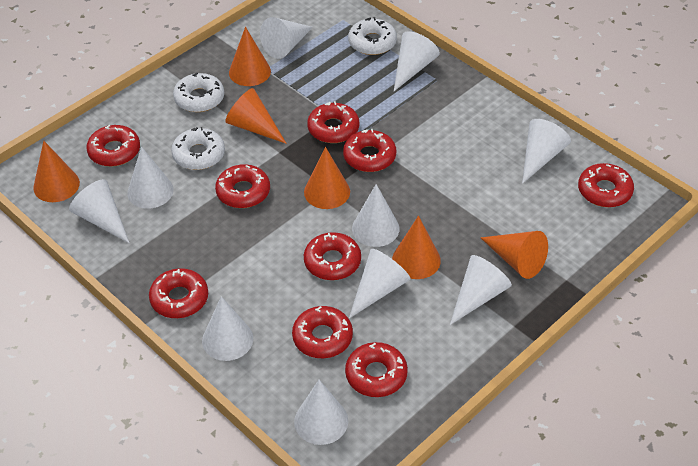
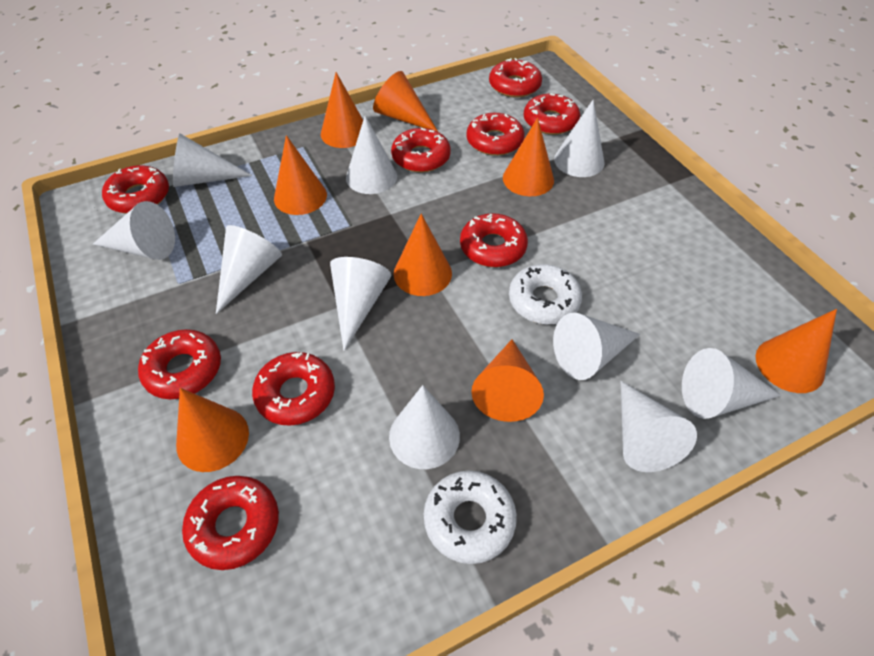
orange cone: 6 -> 8
white donut: 3 -> 2

